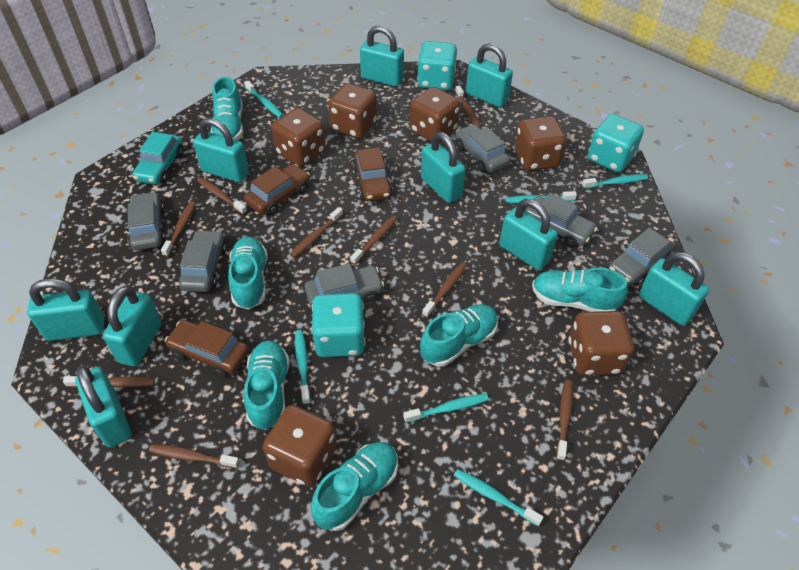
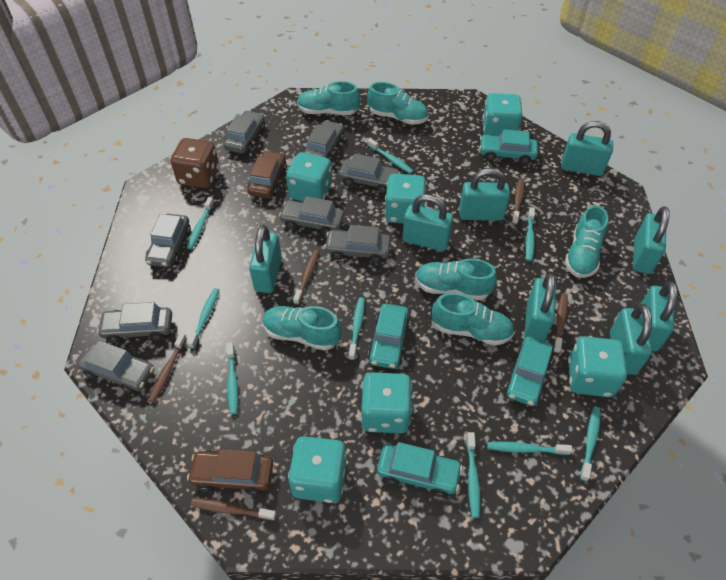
brown car: 3 -> 2
brown dice: 6 -> 1
brown toothbrush: 9 -> 5
grey car: 6 -> 8
turquoise car: 1 -> 4
turquoise dice: 3 -> 6
turquoise padlock: 9 -> 8
turquoise toothbrush: 6 -> 9

